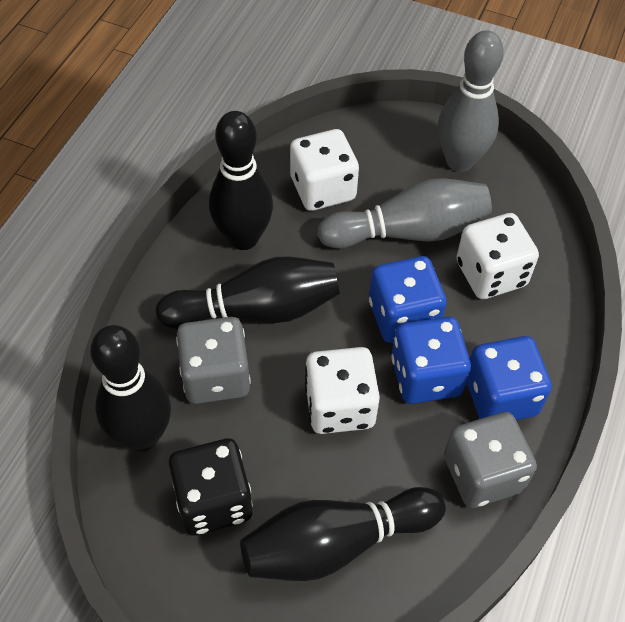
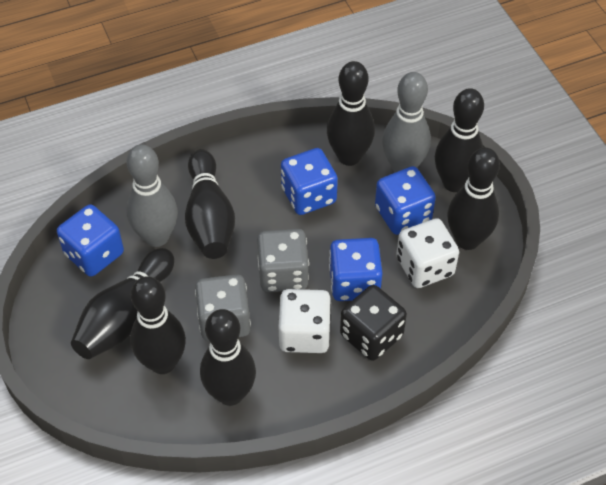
black bowling pin: 4 -> 7
blue dice: 3 -> 4
white dice: 3 -> 2

